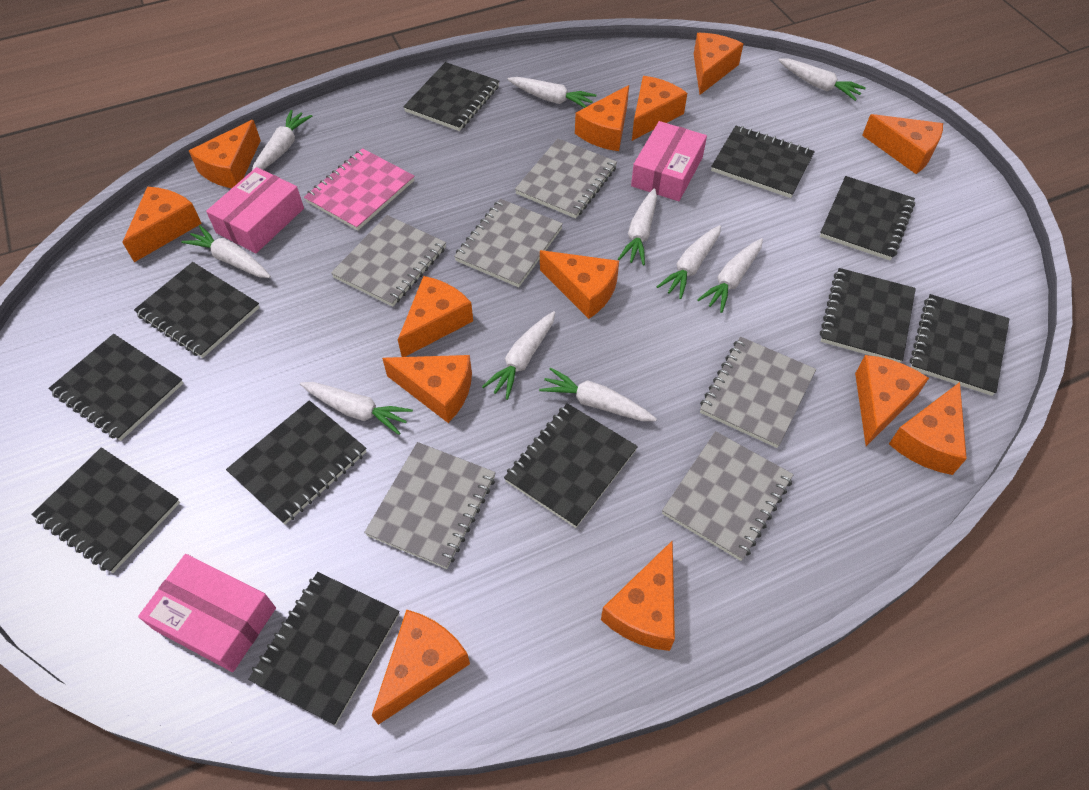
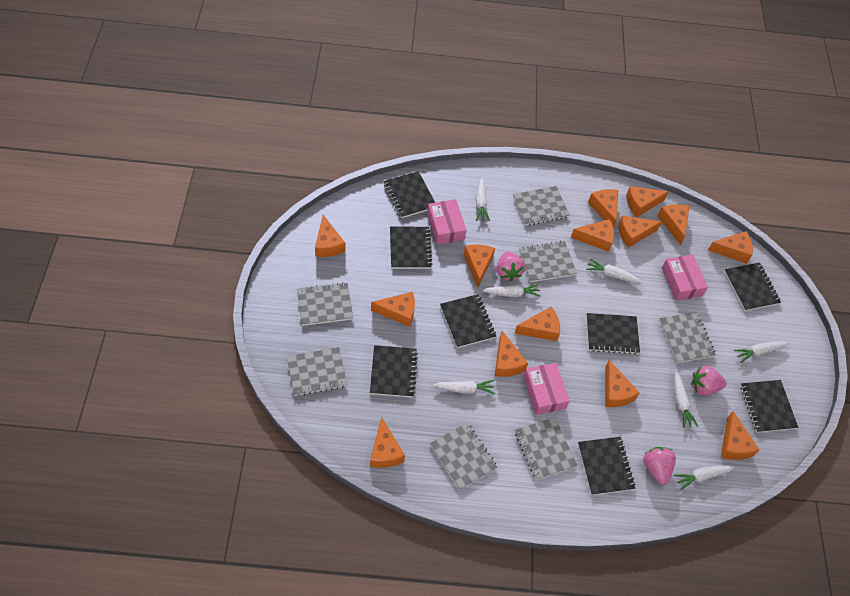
black notebook: 11 -> 8
grey notebook: 6 -> 7
orange cheese: 13 -> 14
pink notebook: 1 -> 0
pink strawberry: 0 -> 3
white carrot: 10 -> 7

